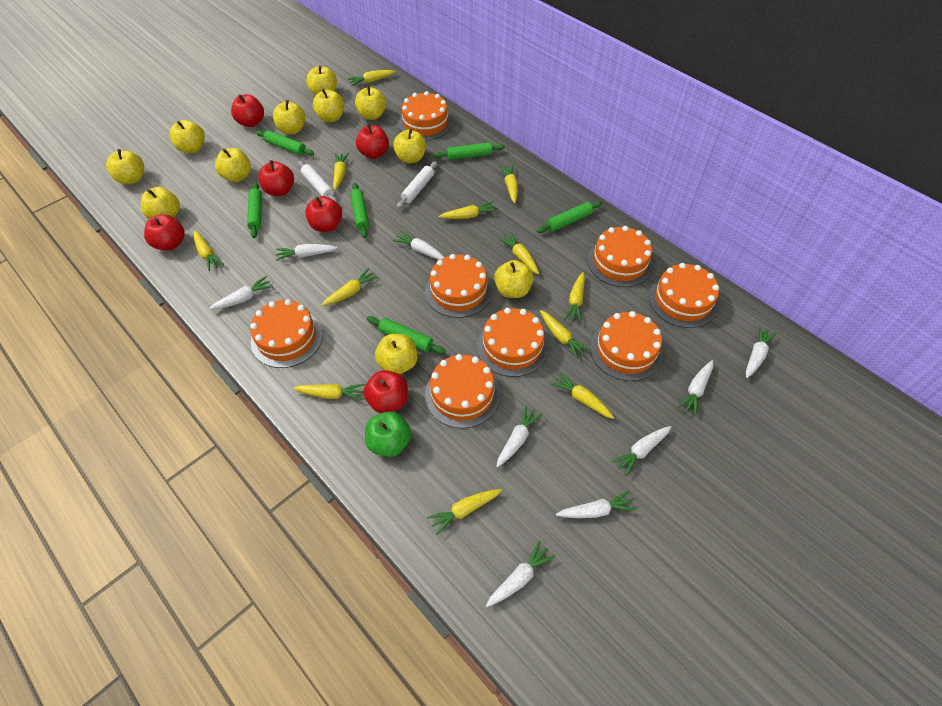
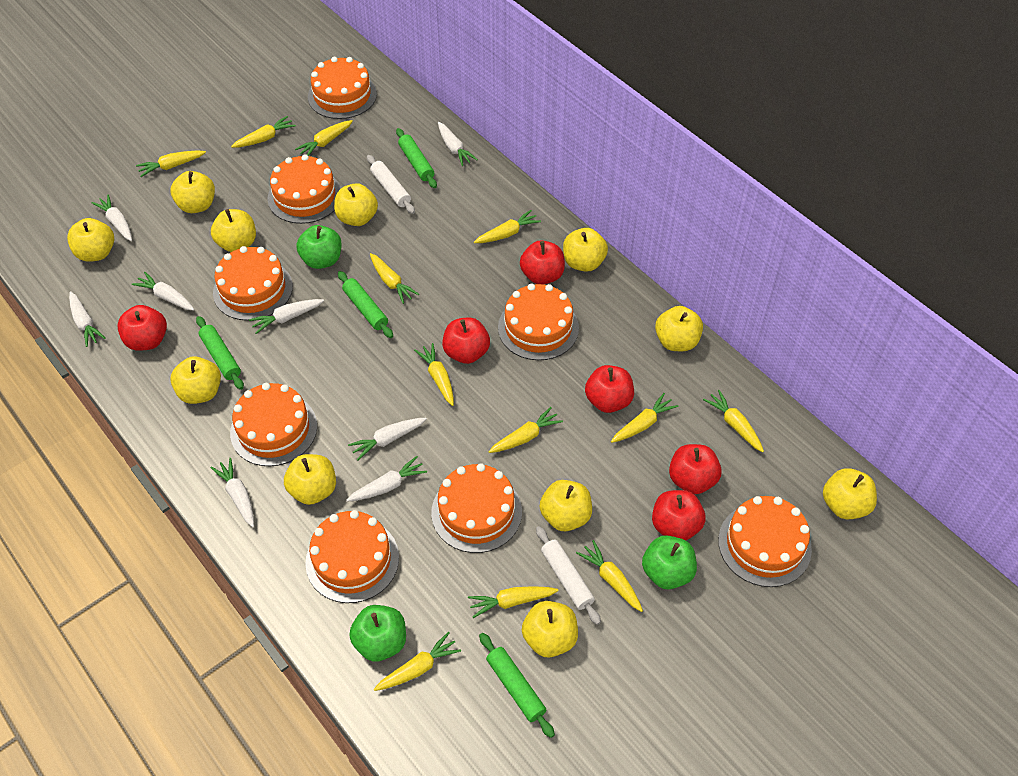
green apple: 1 -> 3
green rolling pin: 6 -> 4
white carrot: 9 -> 8

